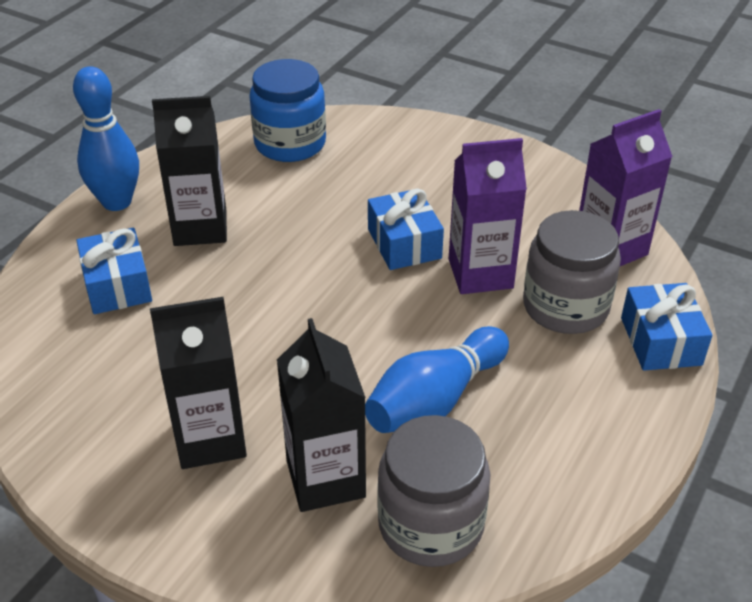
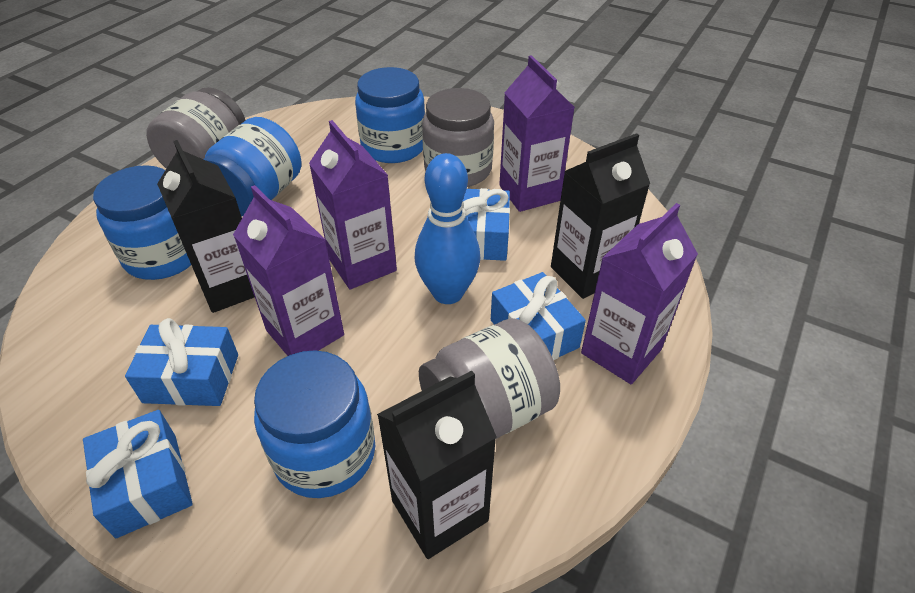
blue bowling pin: 2 -> 1
blue gift: 3 -> 4
blue jar: 1 -> 4
grey jar: 2 -> 3
purple carton: 2 -> 4

